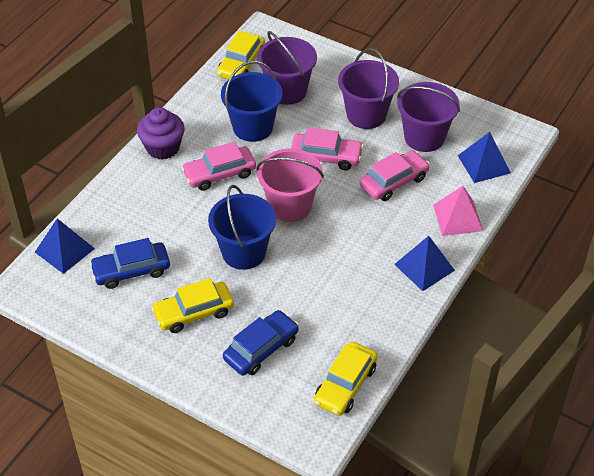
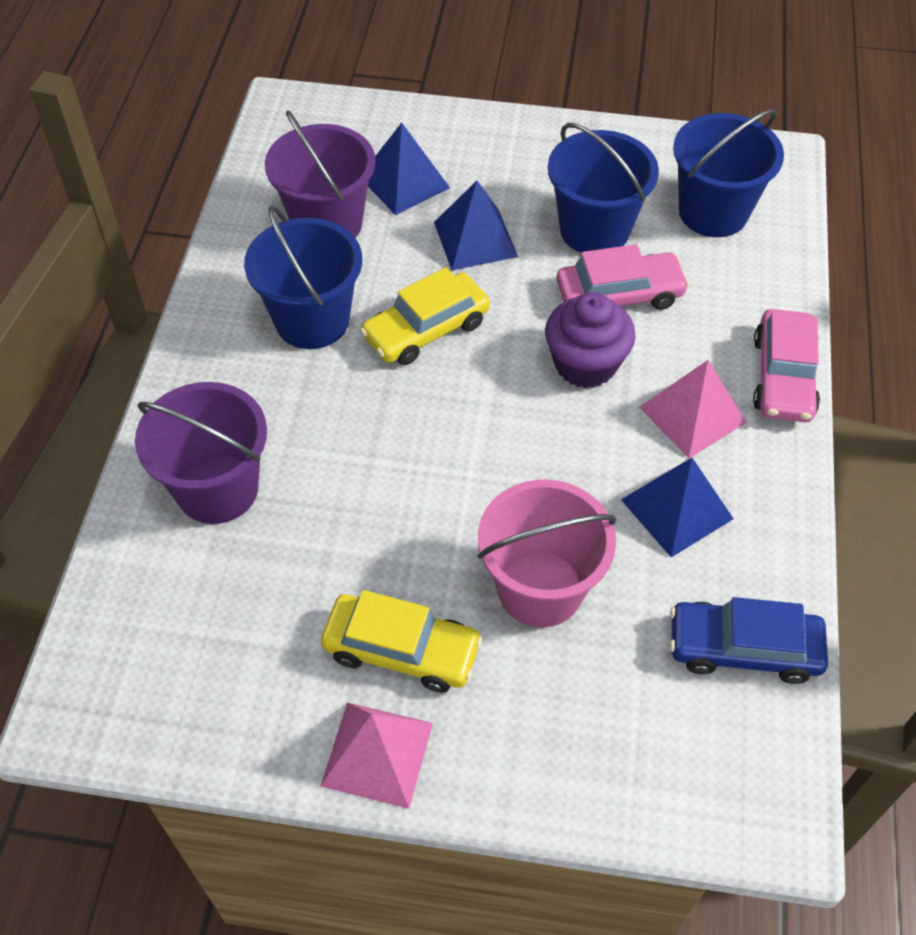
blue bucket: 2 -> 3
blue car: 2 -> 1
pink car: 3 -> 2
pink pyramid: 1 -> 2
purple bucket: 3 -> 2
yellow car: 3 -> 2

